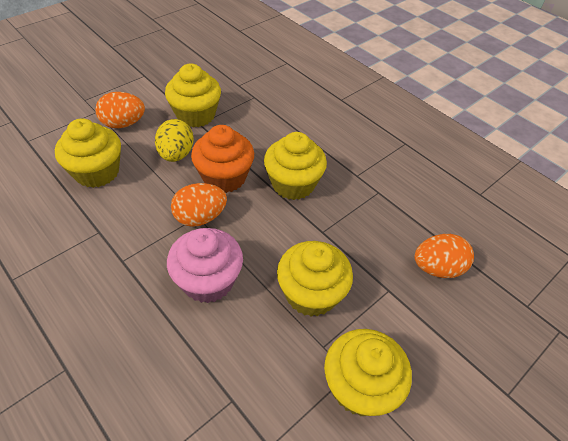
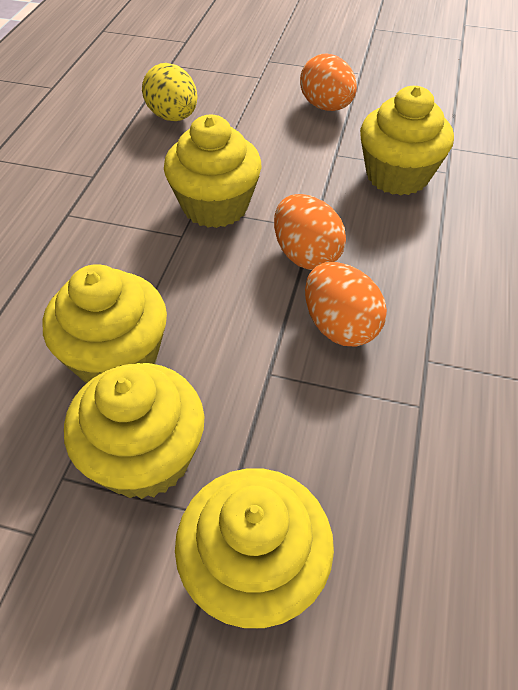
orange cupcake: 1 -> 0
pink cupcake: 1 -> 0

